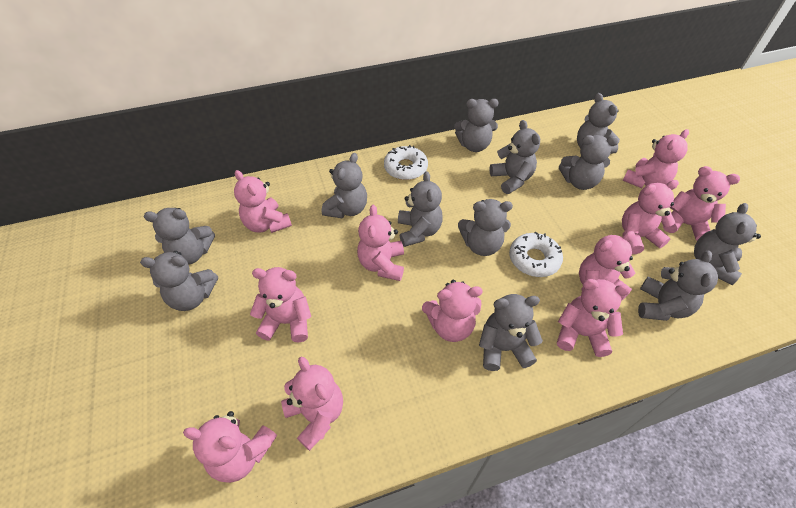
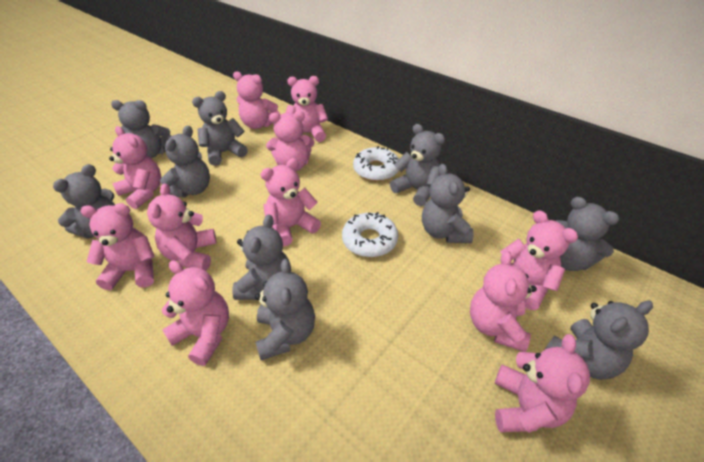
grey teddy bear: 12 -> 10

